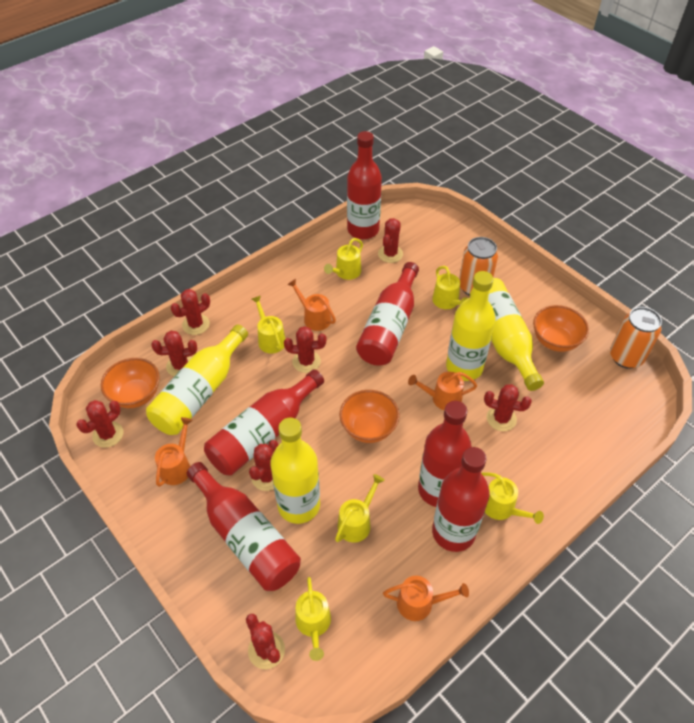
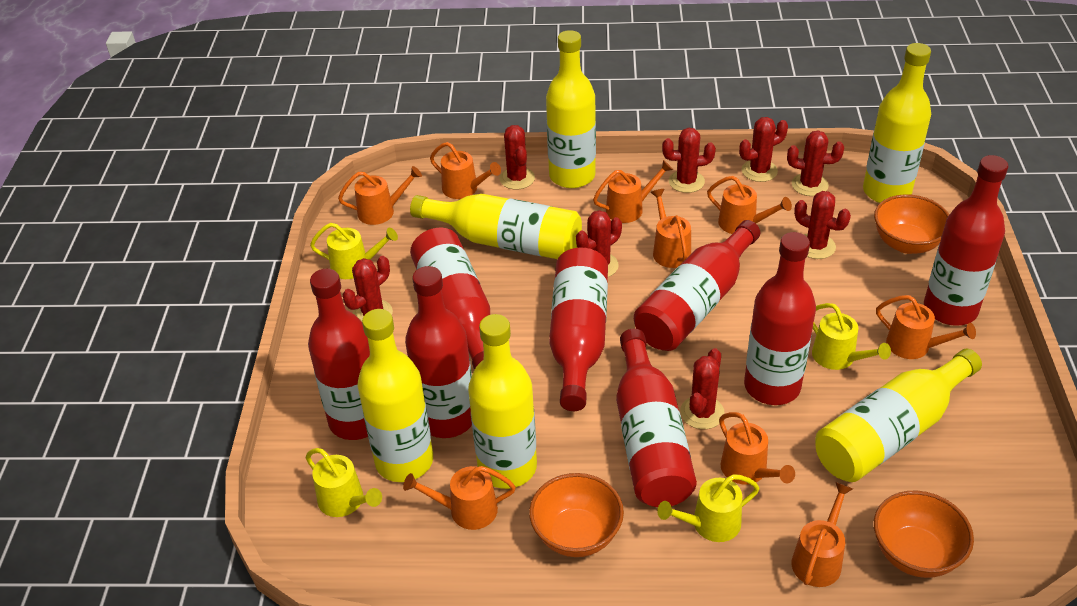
orange can: 2 -> 0
orange watering can: 4 -> 9
red bottle: 6 -> 8
yellow bottle: 4 -> 6
yellow watering can: 6 -> 4

